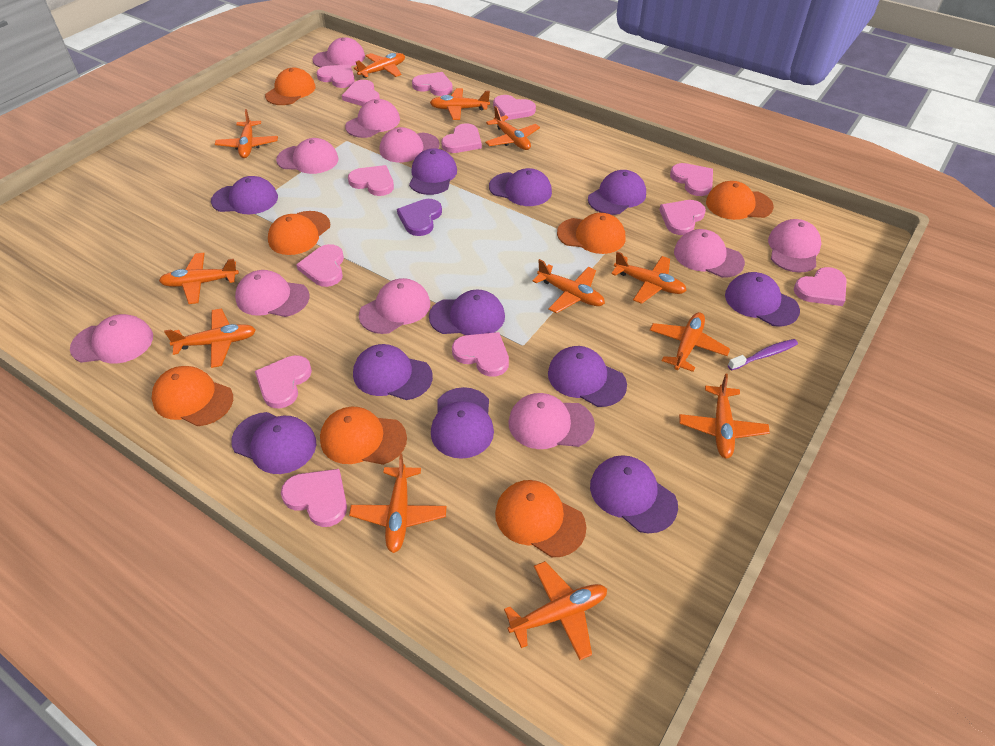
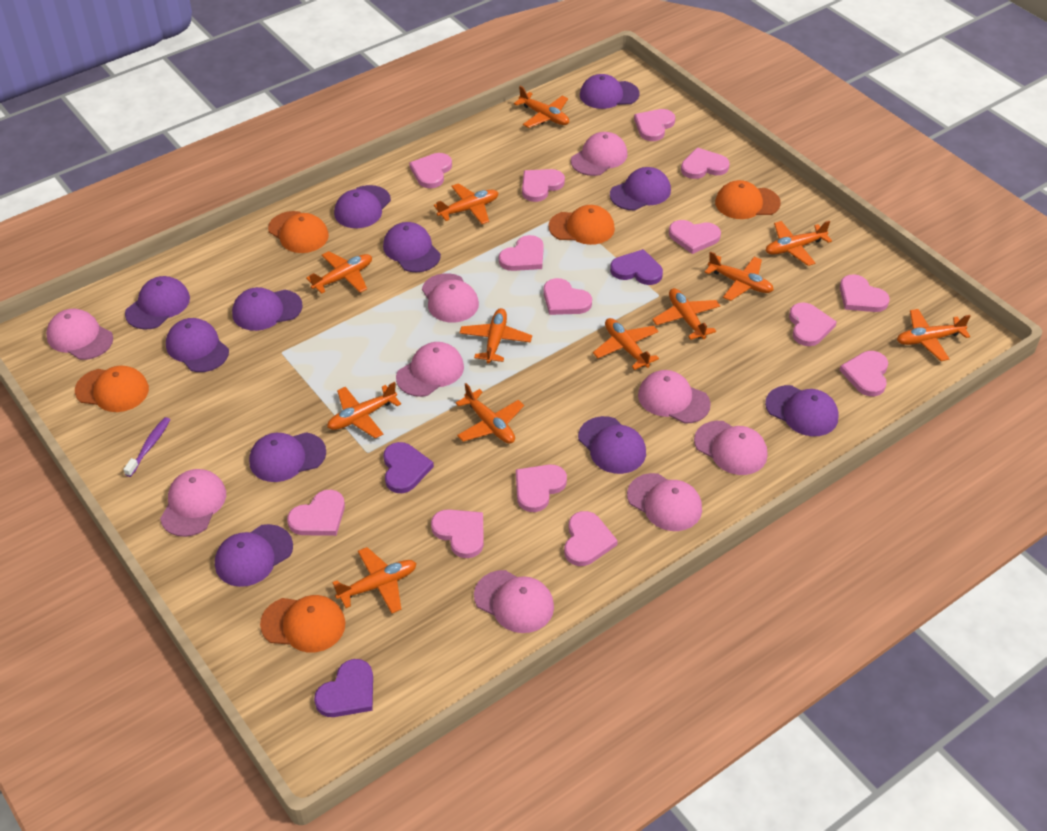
orange cap: 7 -> 5
pink cap: 10 -> 9
pink heart: 13 -> 14
purple heart: 1 -> 3

